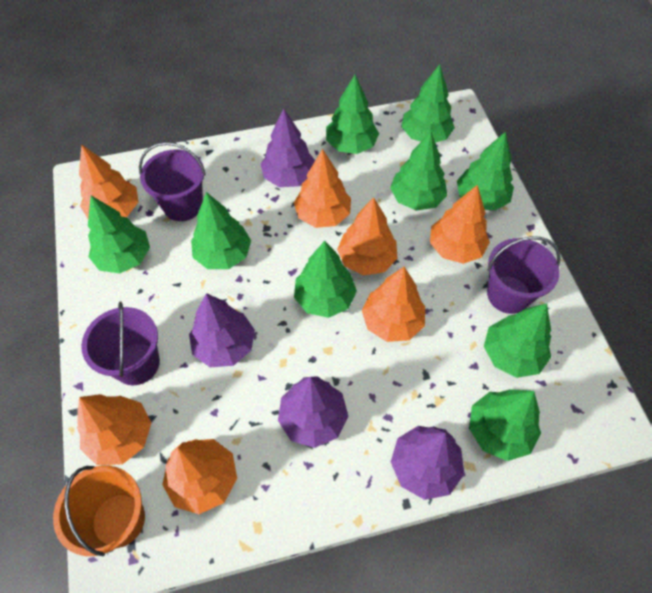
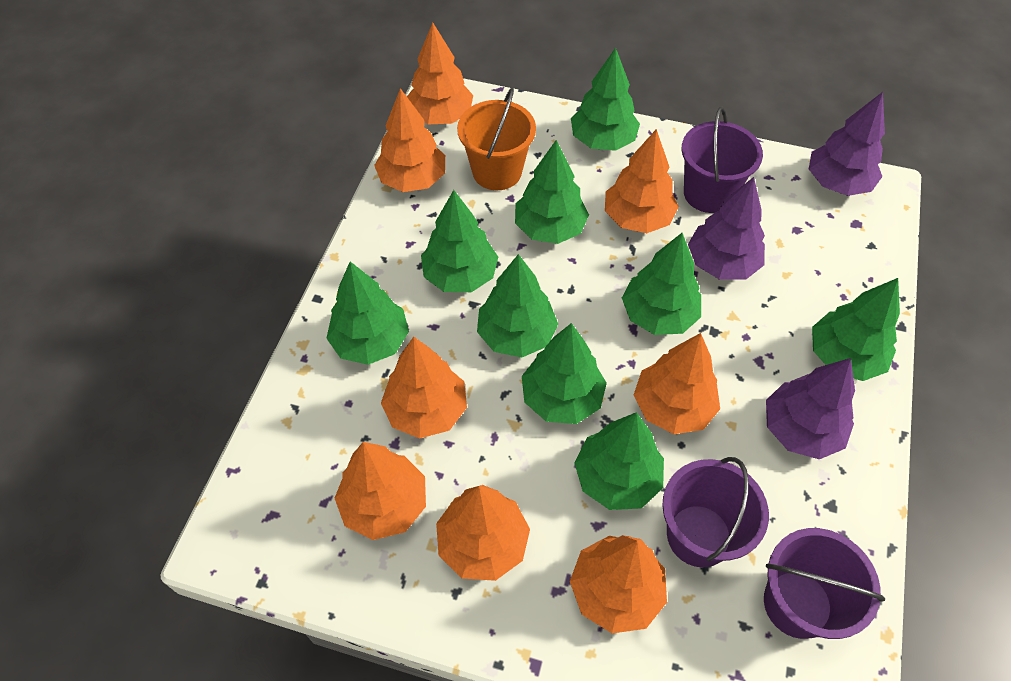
orange tree: 7 -> 8
purple tree: 4 -> 3

